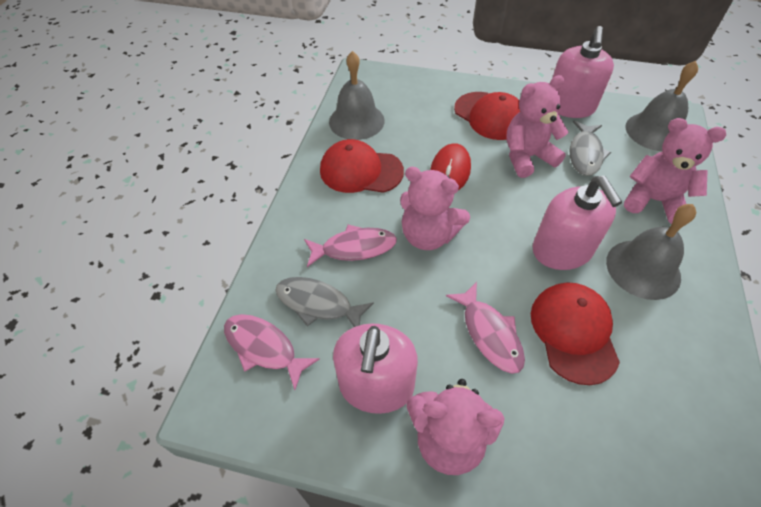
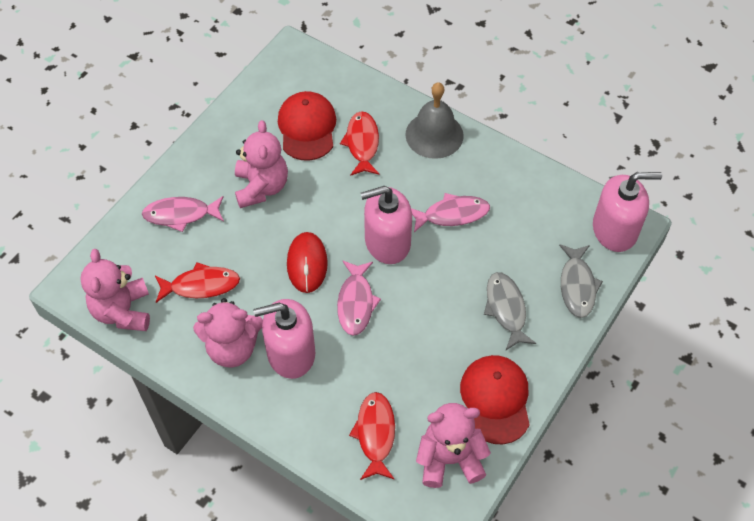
grey bell: 3 -> 1
red cap: 3 -> 2
red fish: 0 -> 3

